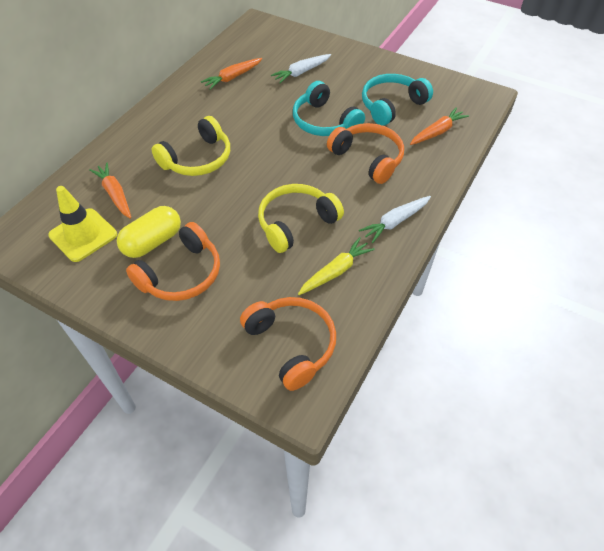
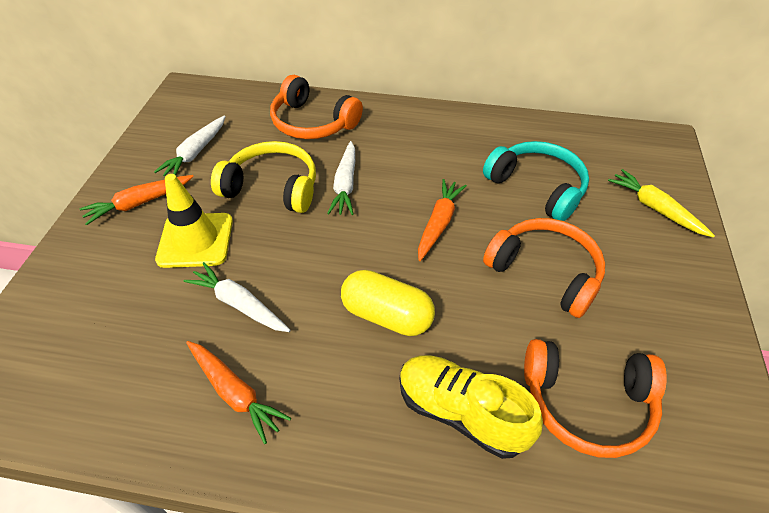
turquoise headphones: 2 -> 1
white carrot: 2 -> 3
yellow headphones: 2 -> 1
yellow shoe: 0 -> 1

